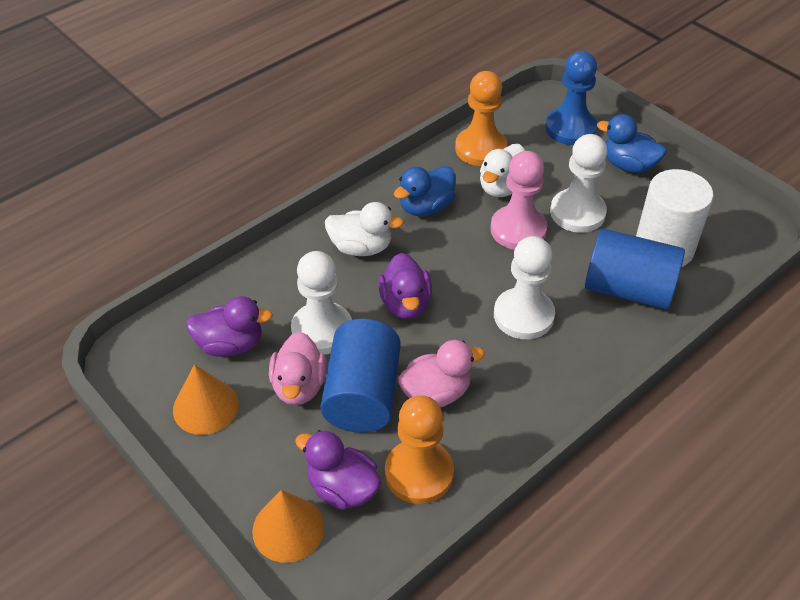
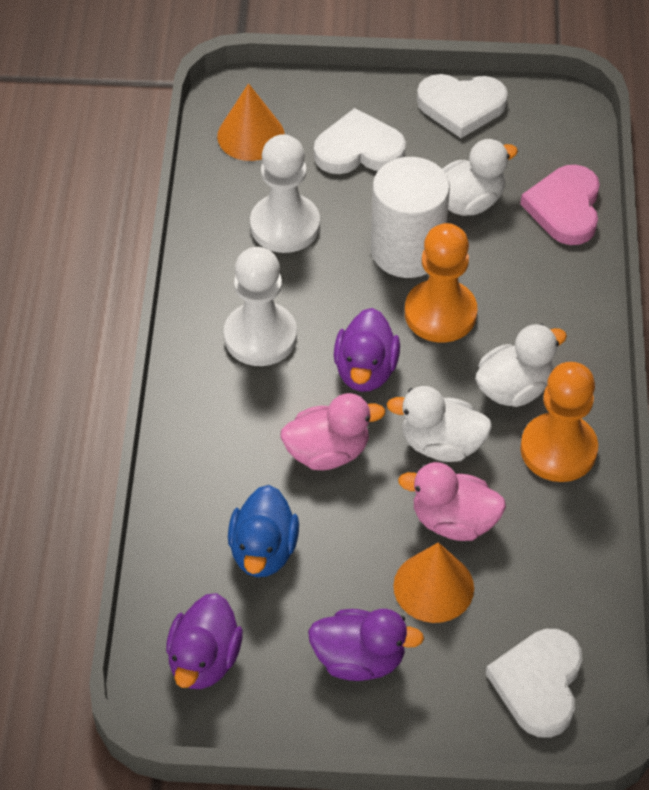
blue cylinder: 2 -> 0
blue duck: 2 -> 1
blue pawn: 1 -> 0
pink heart: 0 -> 1
pink pawn: 1 -> 0
white duck: 2 -> 3
white heart: 0 -> 3
white pawn: 3 -> 2

